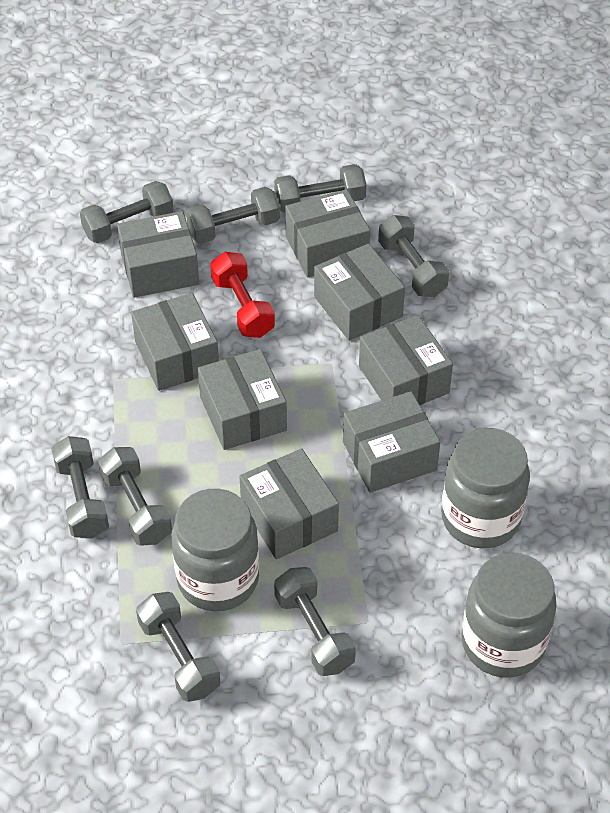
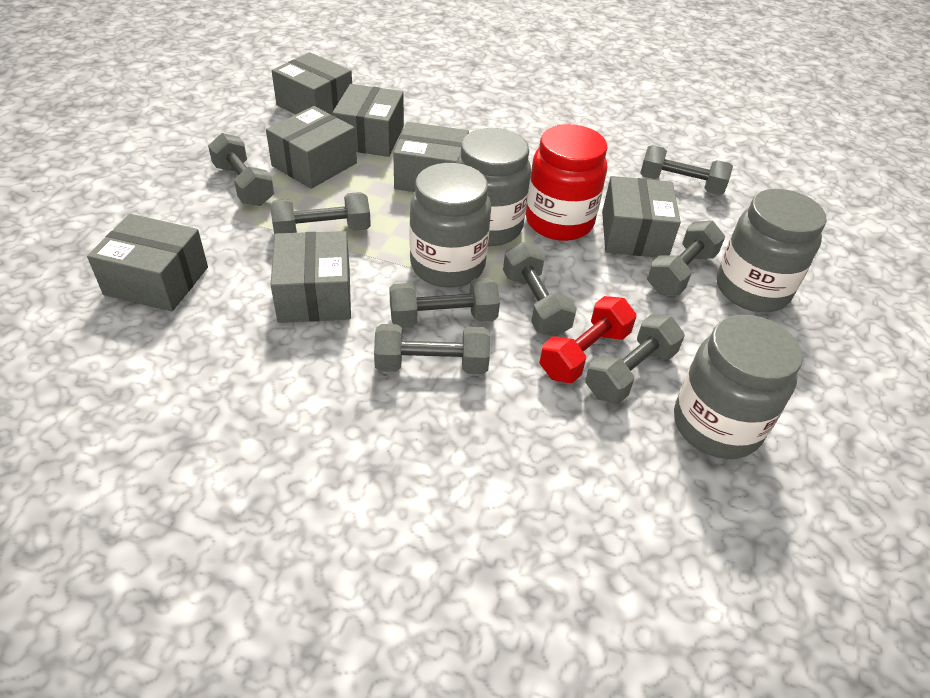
grey box: 8 -> 7
grey jar: 3 -> 4
red jar: 0 -> 1

